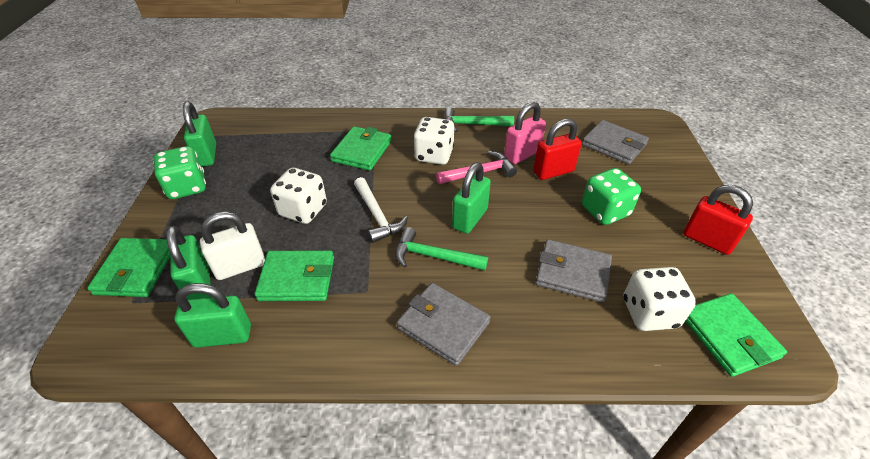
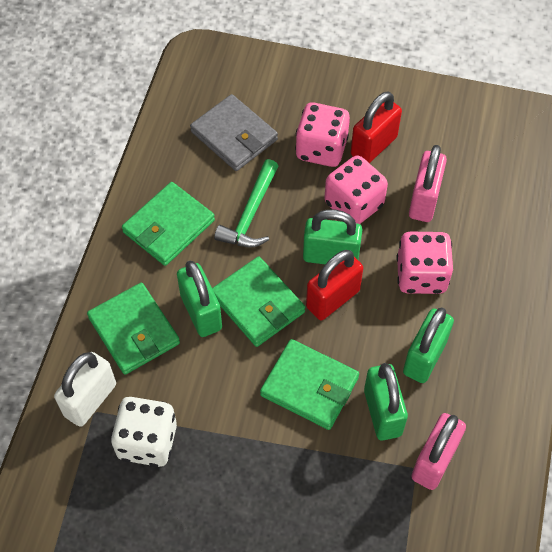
green dice: 2 -> 0
green hammer: 2 -> 1
grey wallet: 3 -> 1
pink dice: 0 -> 3
pink hammer: 1 -> 0
pink padlock: 1 -> 2
white dice: 3 -> 1
white hammer: 1 -> 0

